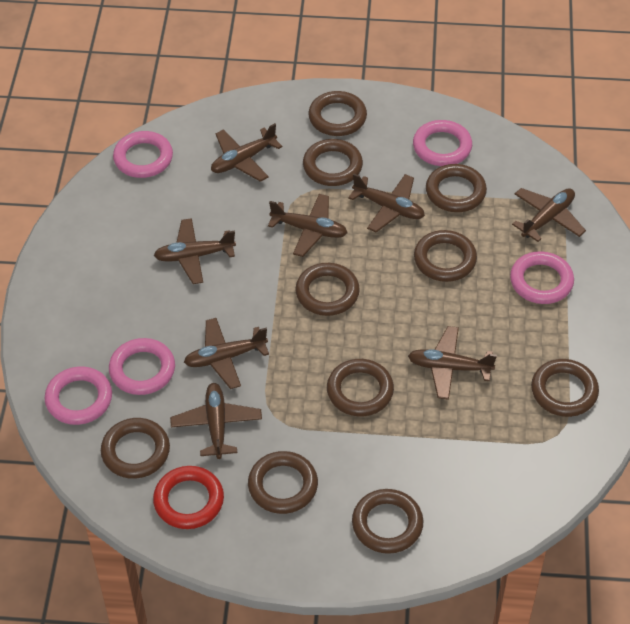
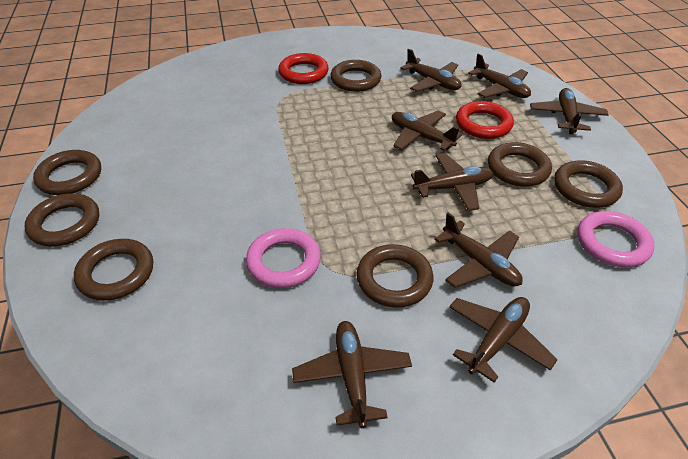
brown ring: 10 -> 7
pink ring: 5 -> 2
red ring: 1 -> 2

